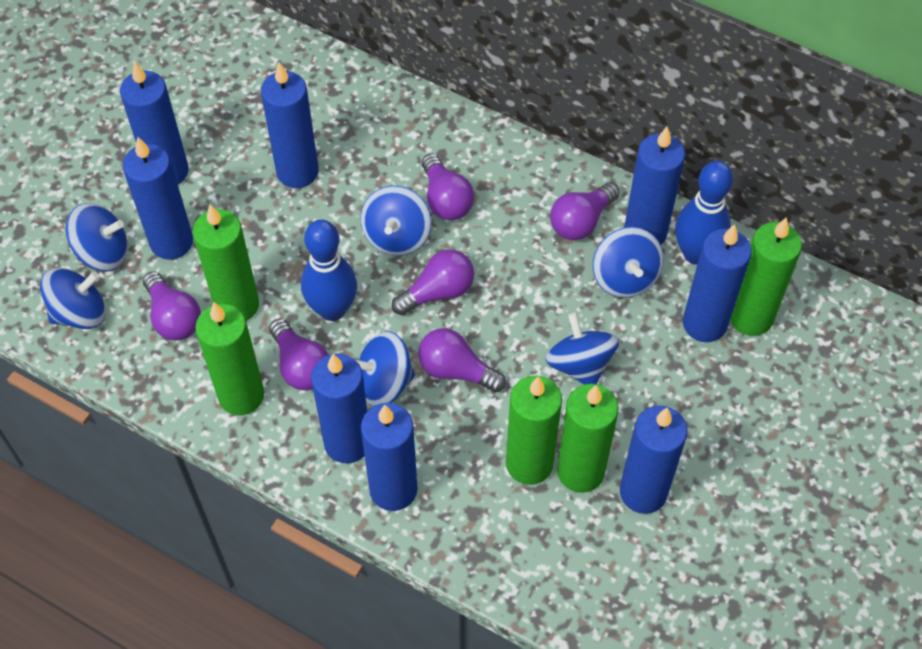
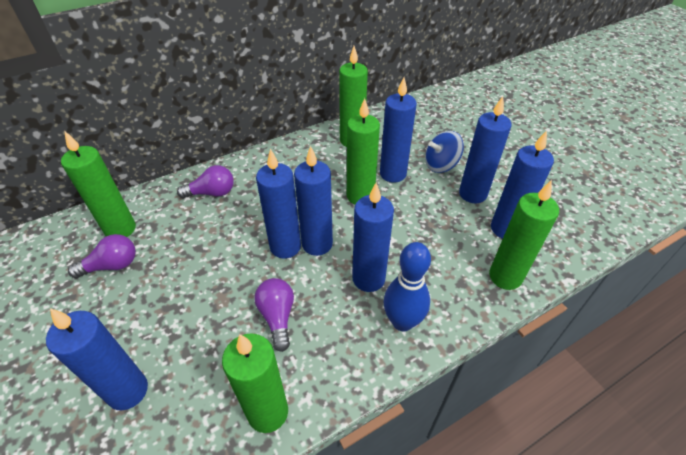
blue bowling pin: 2 -> 1
blue candle: 8 -> 7
blue spinning top: 6 -> 1
purple light bulb: 6 -> 3

